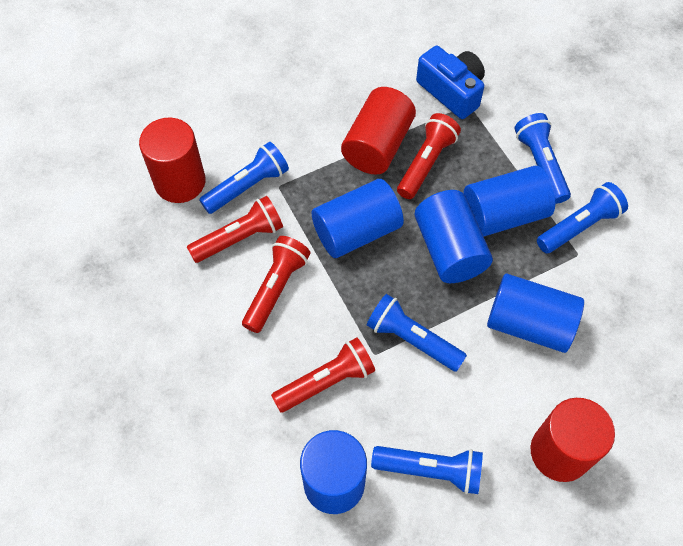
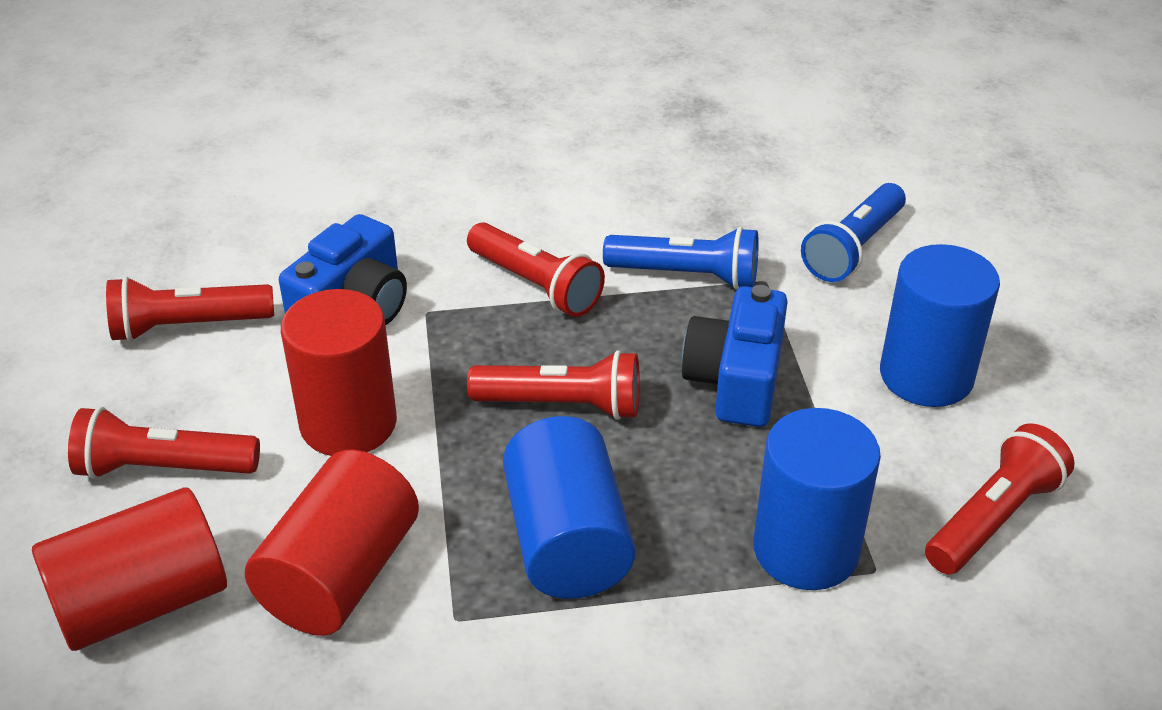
blue camera: 1 -> 2
blue cylinder: 5 -> 3
blue flashlight: 5 -> 2
red flashlight: 4 -> 5

